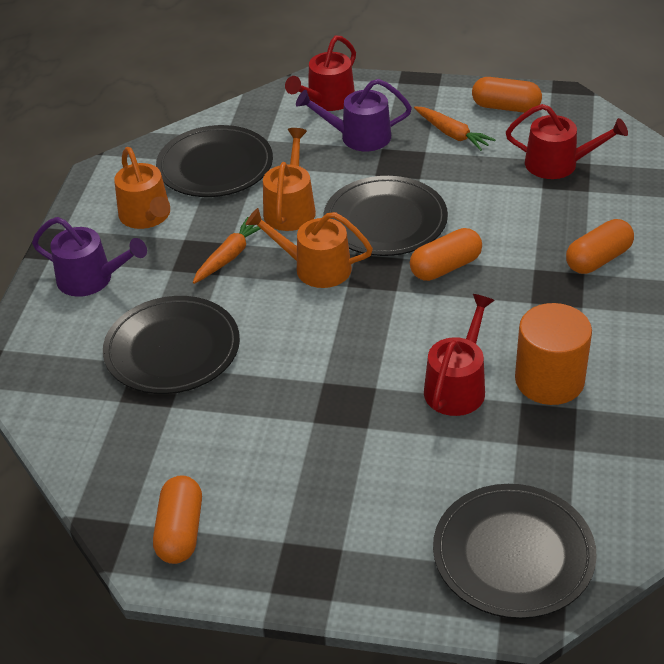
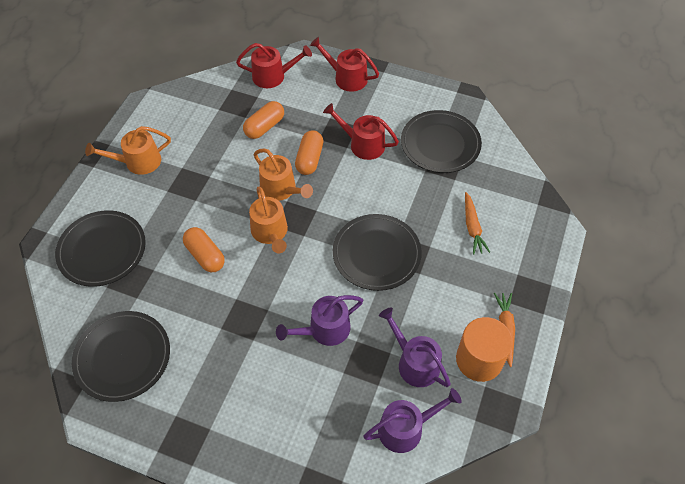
orange capsule: 4 -> 3
purple watering can: 2 -> 3

